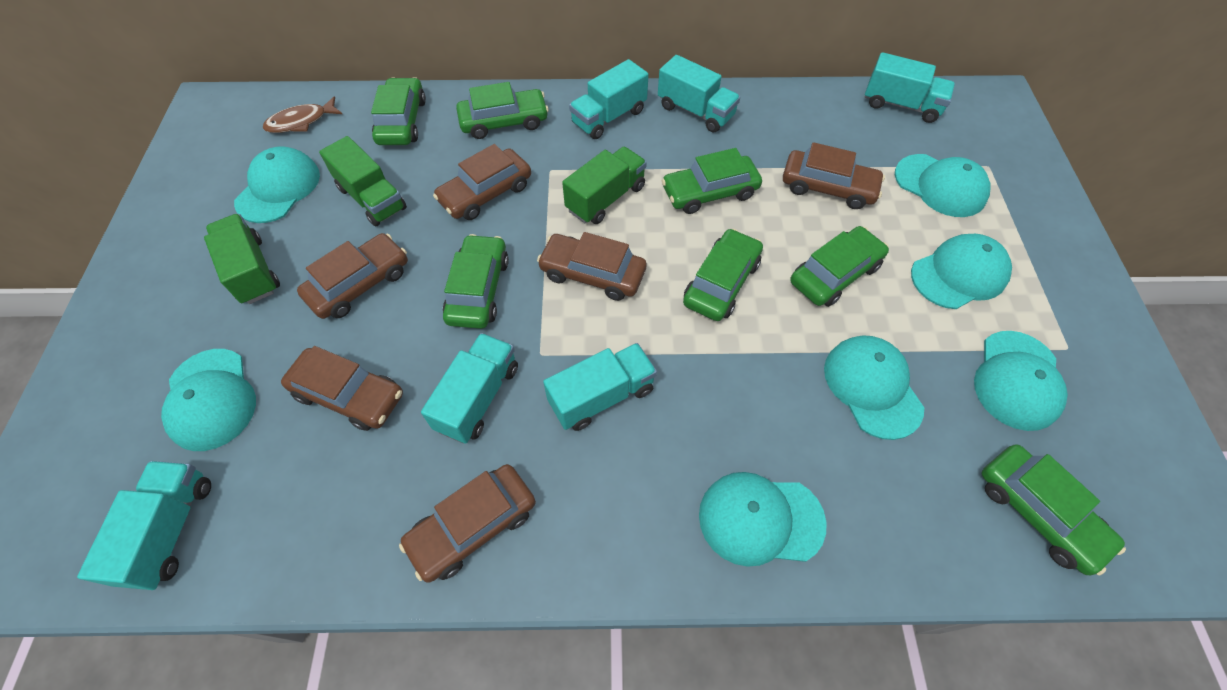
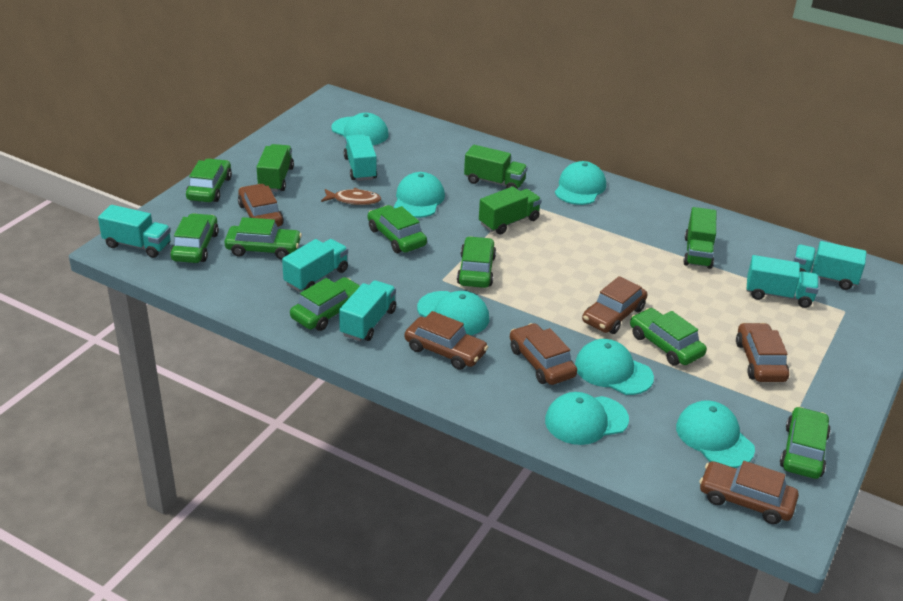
green car: 7 -> 8
green truck: 3 -> 4

